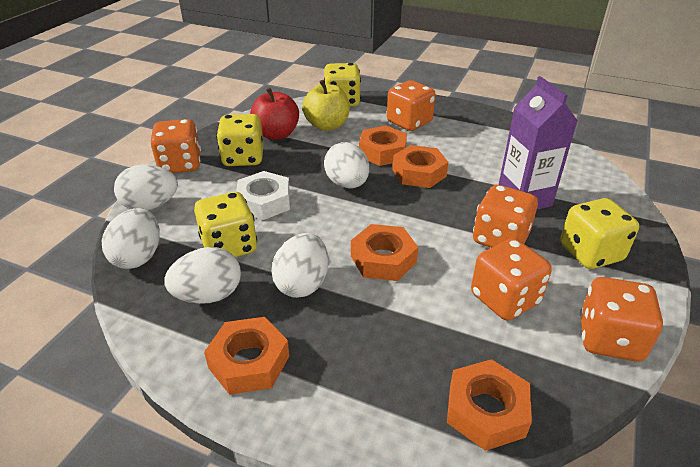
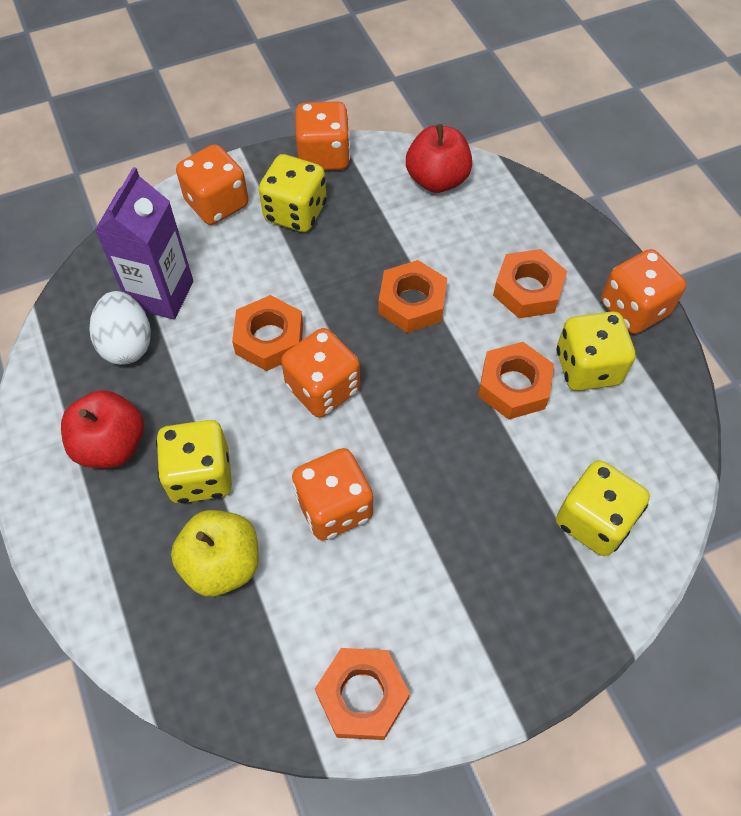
red apple: 1 -> 2
white egg: 5 -> 1
white nut: 1 -> 0

